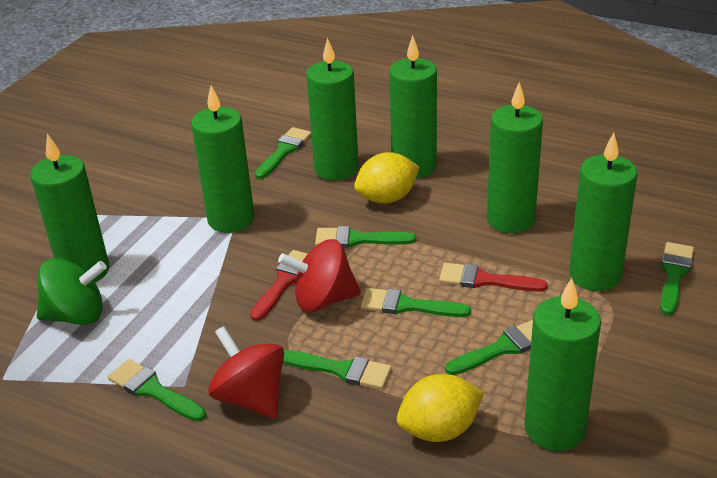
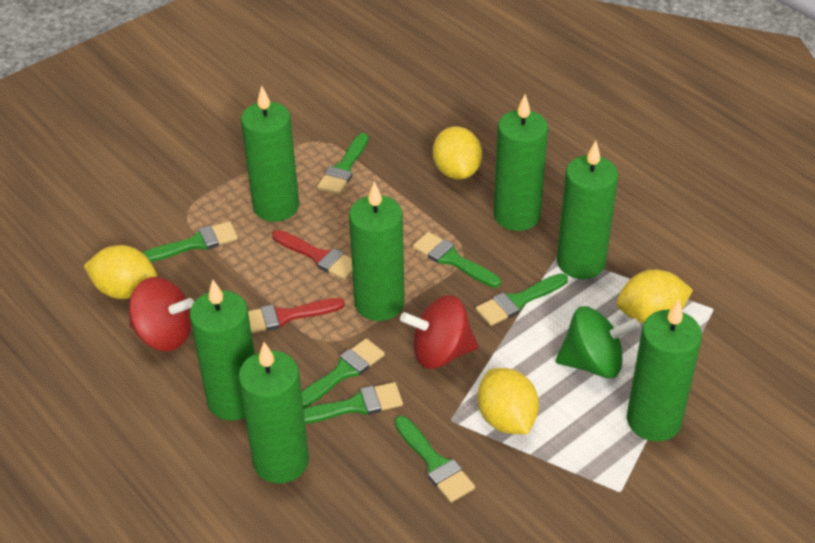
yellow lemon: 2 -> 4

